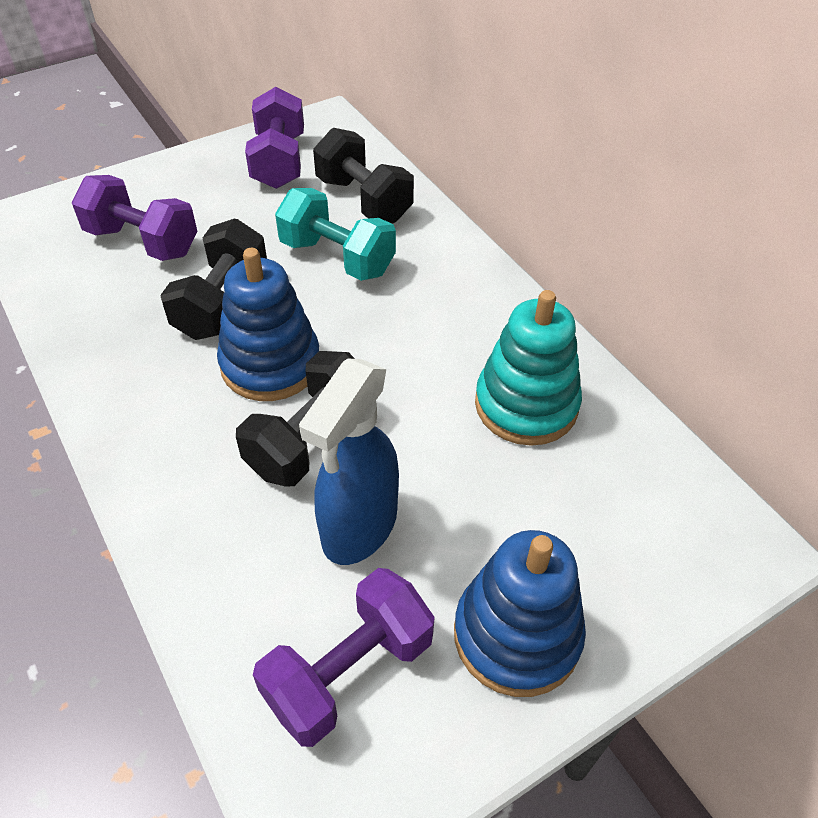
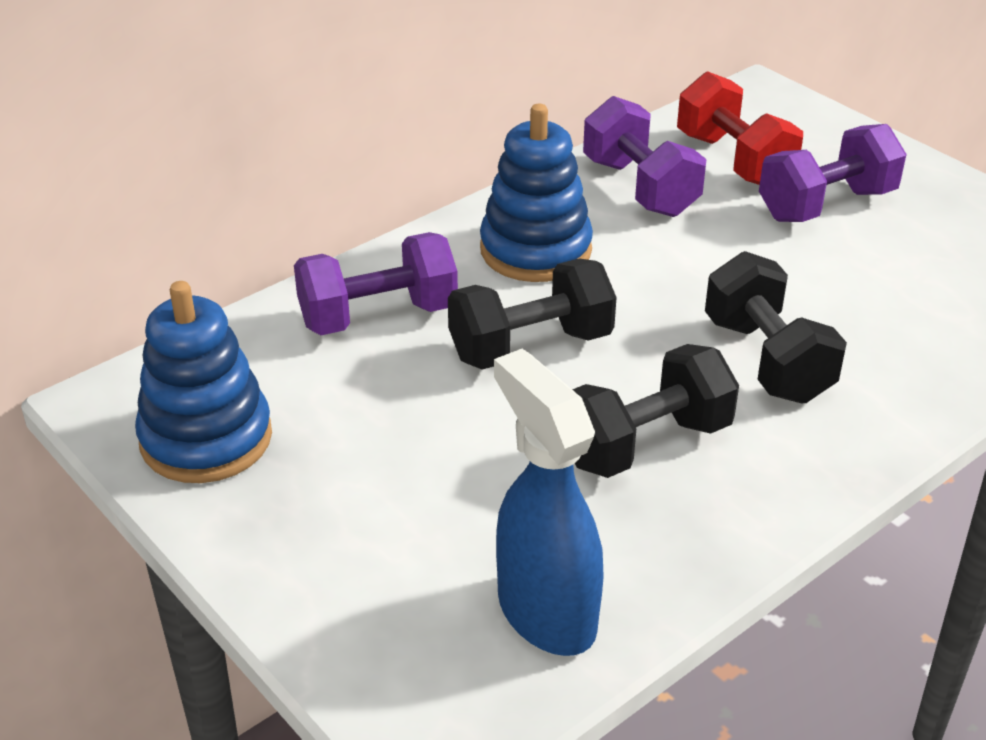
red dumbbell: 0 -> 1
turquoise dumbbell: 1 -> 0
turquoise stacking toy: 1 -> 0

